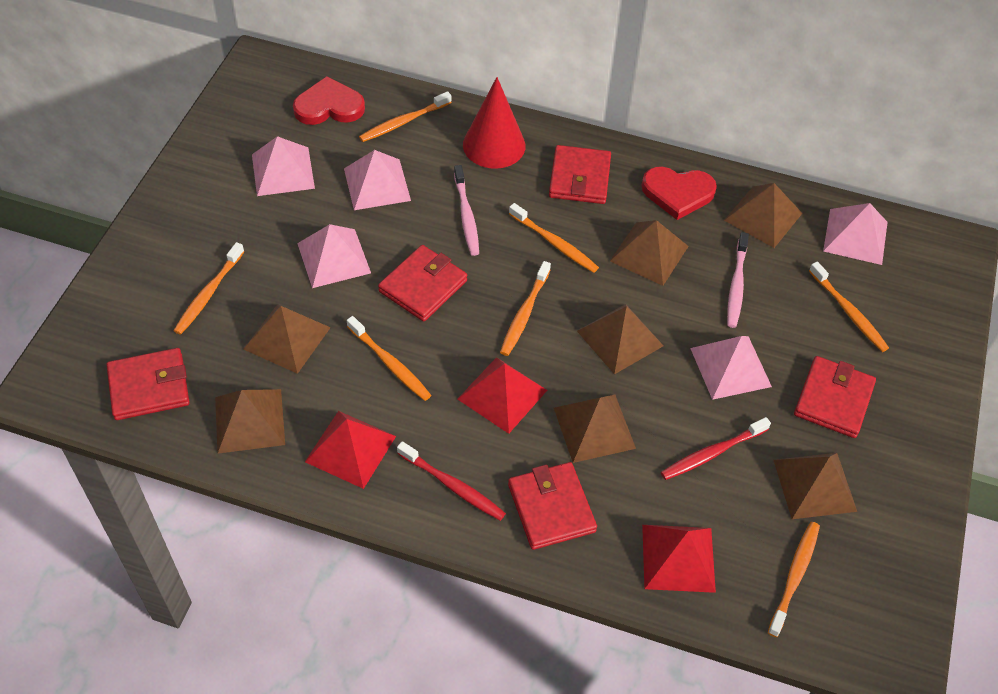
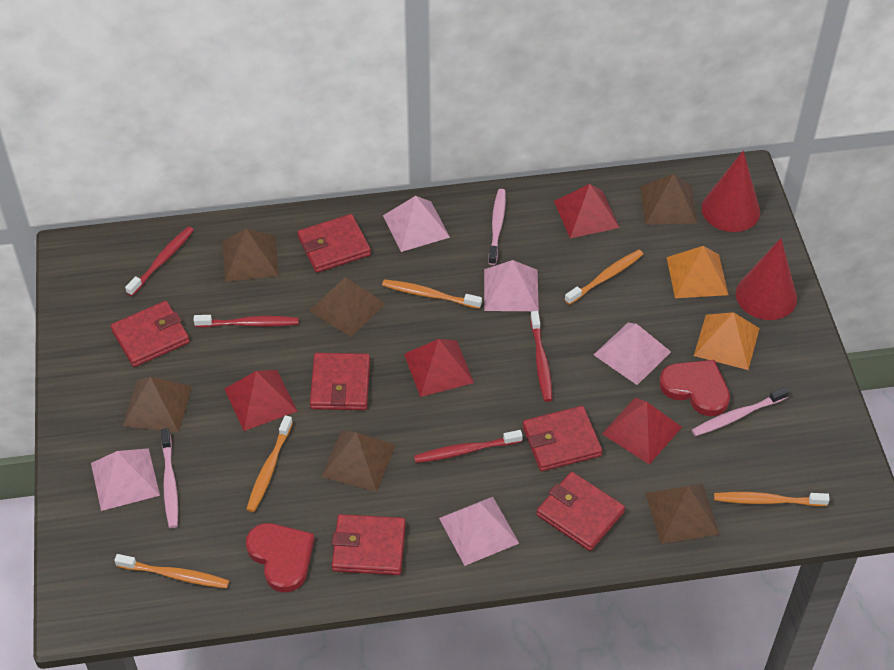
brown pyramid: 7 -> 6
orange pyramid: 0 -> 2
orange toothbrush: 7 -> 5
pink toothbrush: 2 -> 3
red cone: 1 -> 2
red pyramid: 3 -> 4
red toothbrush: 2 -> 4
red wallet: 5 -> 6

